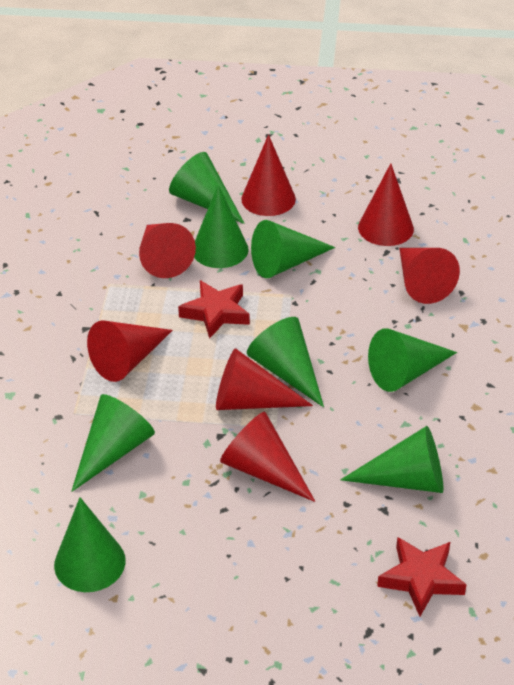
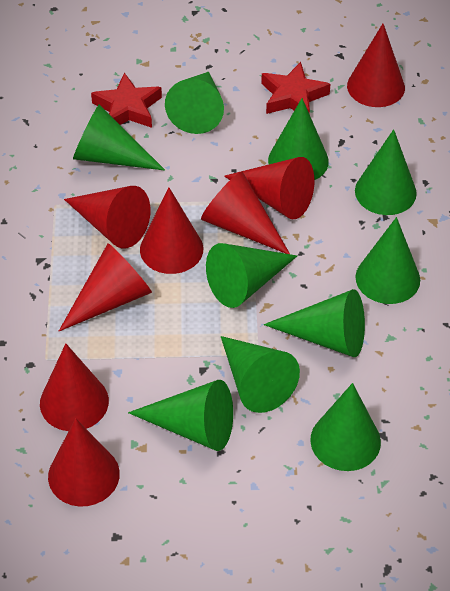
green cone: 8 -> 10
red cone: 7 -> 8

